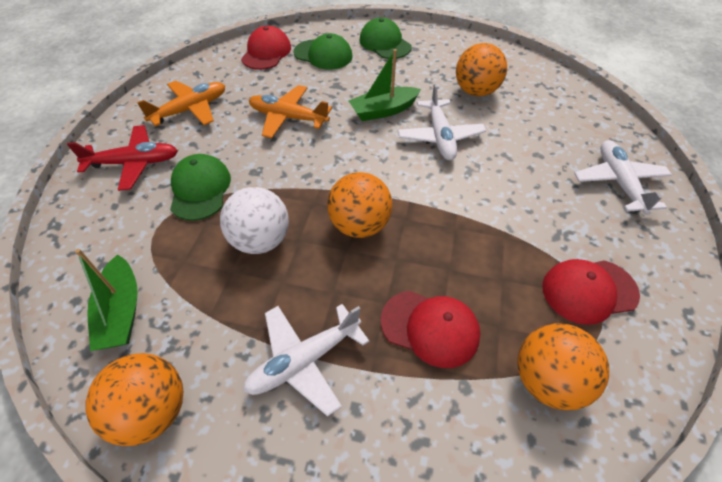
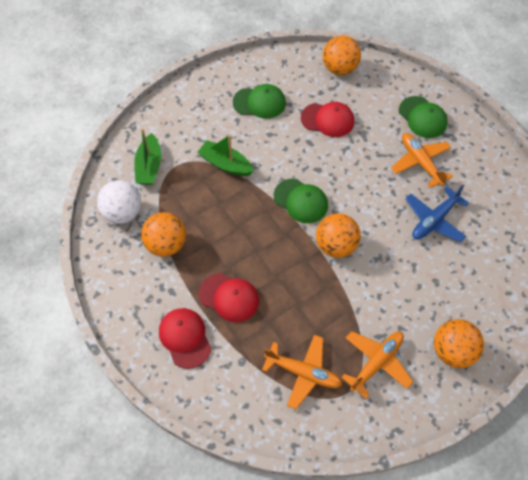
blue plane: 0 -> 1
orange plane: 2 -> 3
red plane: 1 -> 0
white plane: 3 -> 0

